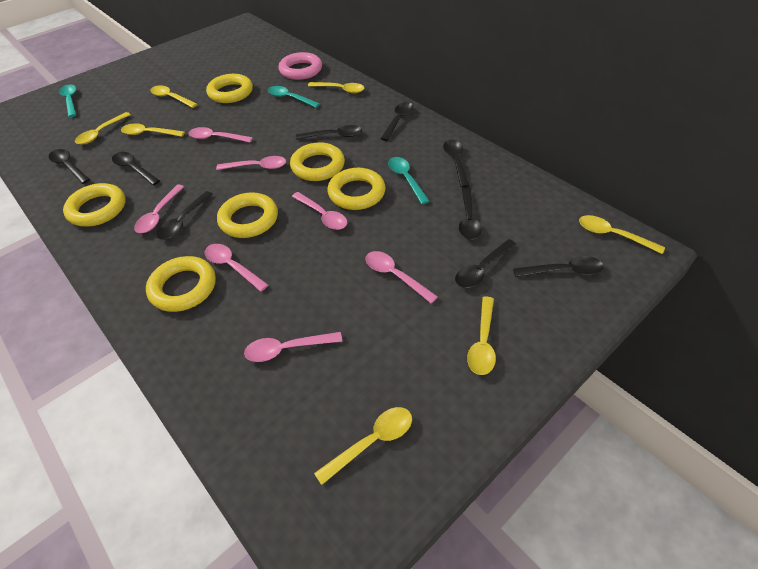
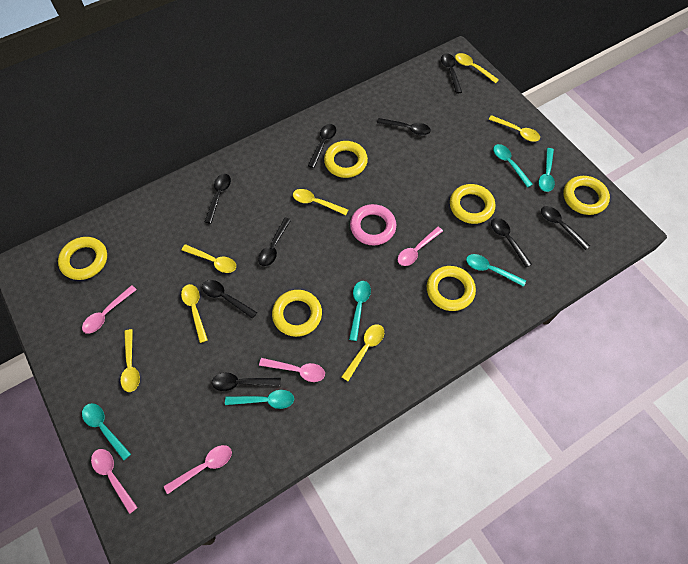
pink spoon: 7 -> 5
turquoise spoon: 3 -> 6

